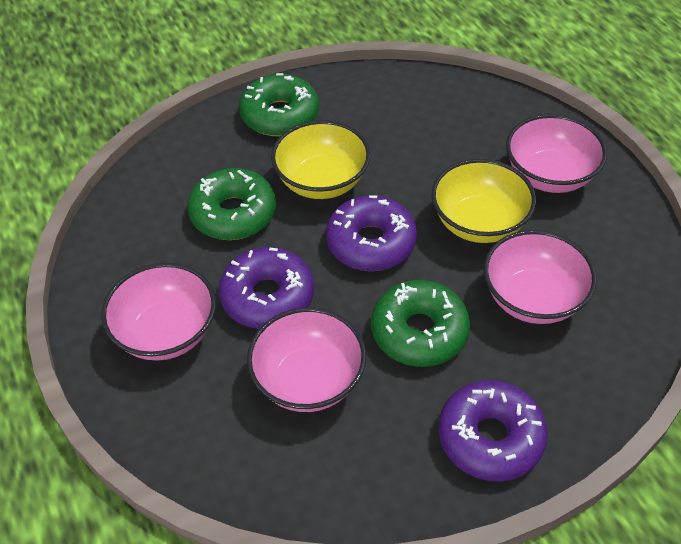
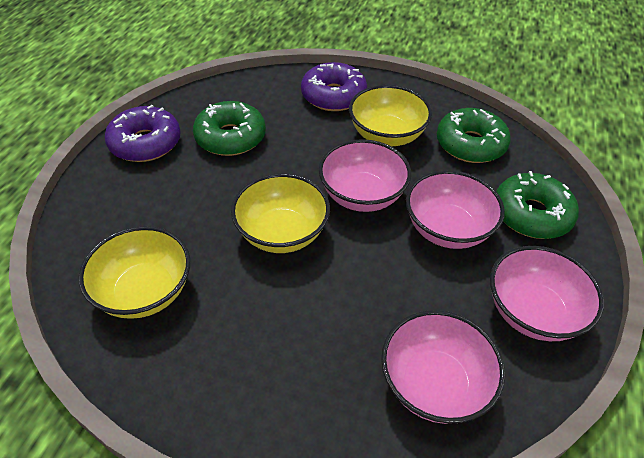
purple donut: 3 -> 2
yellow bowl: 2 -> 3

